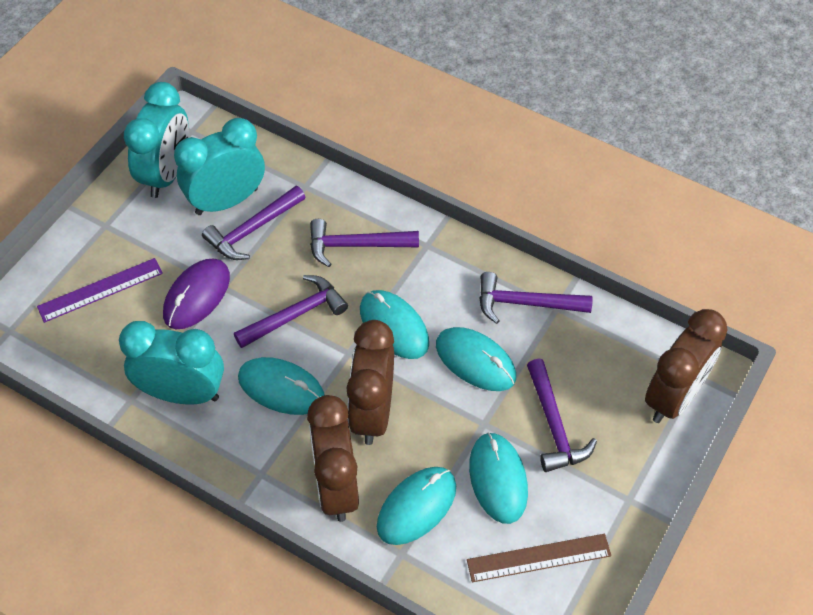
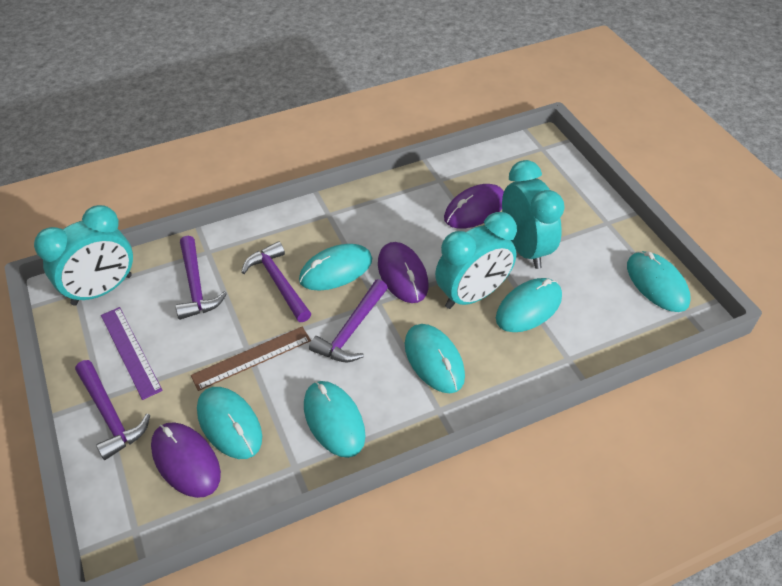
brown clock: 3 -> 0
purple hammer: 5 -> 4
purple mouse: 1 -> 3
turquoise mouse: 5 -> 6

